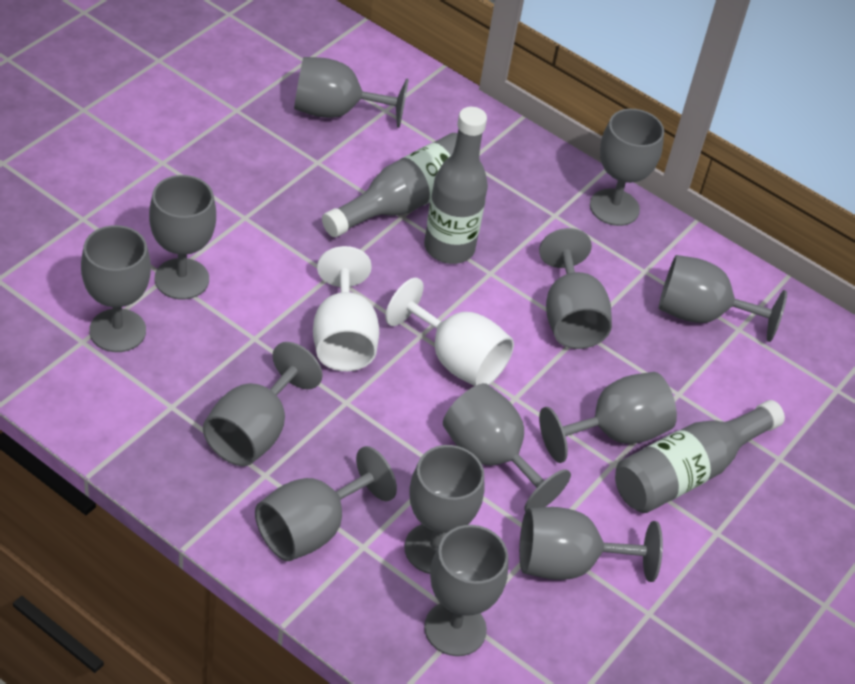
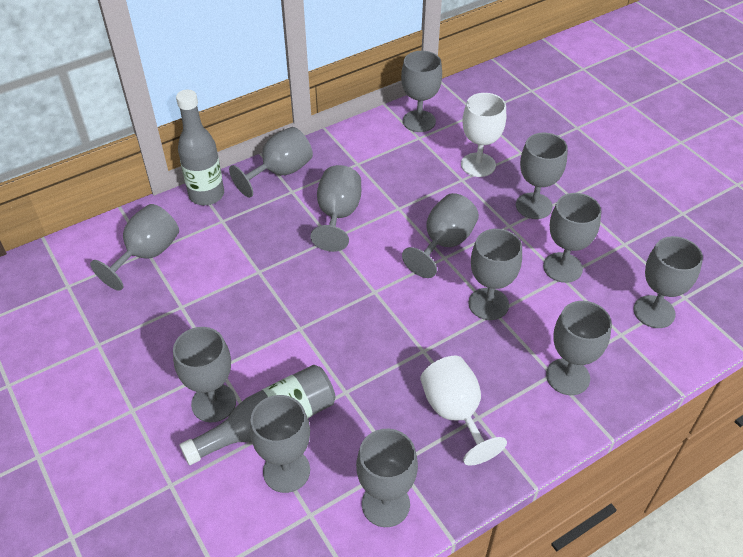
grey bottle: 3 -> 2

